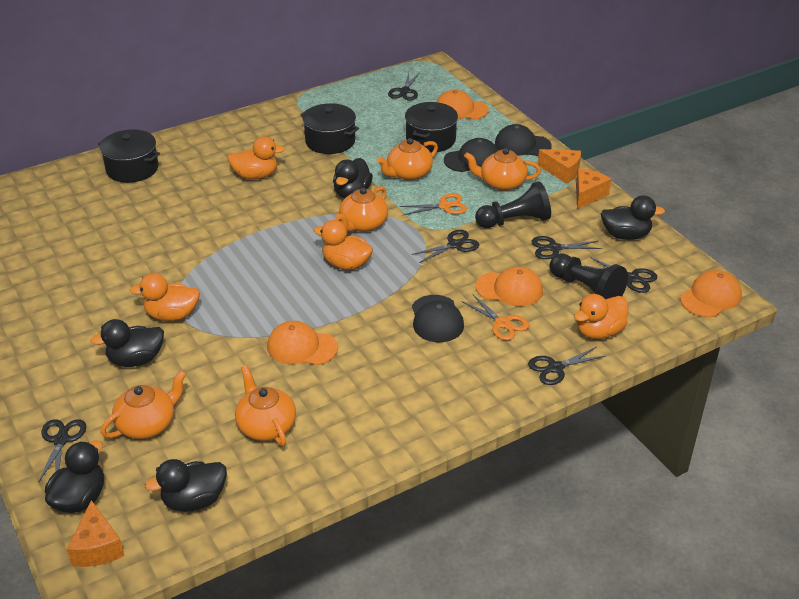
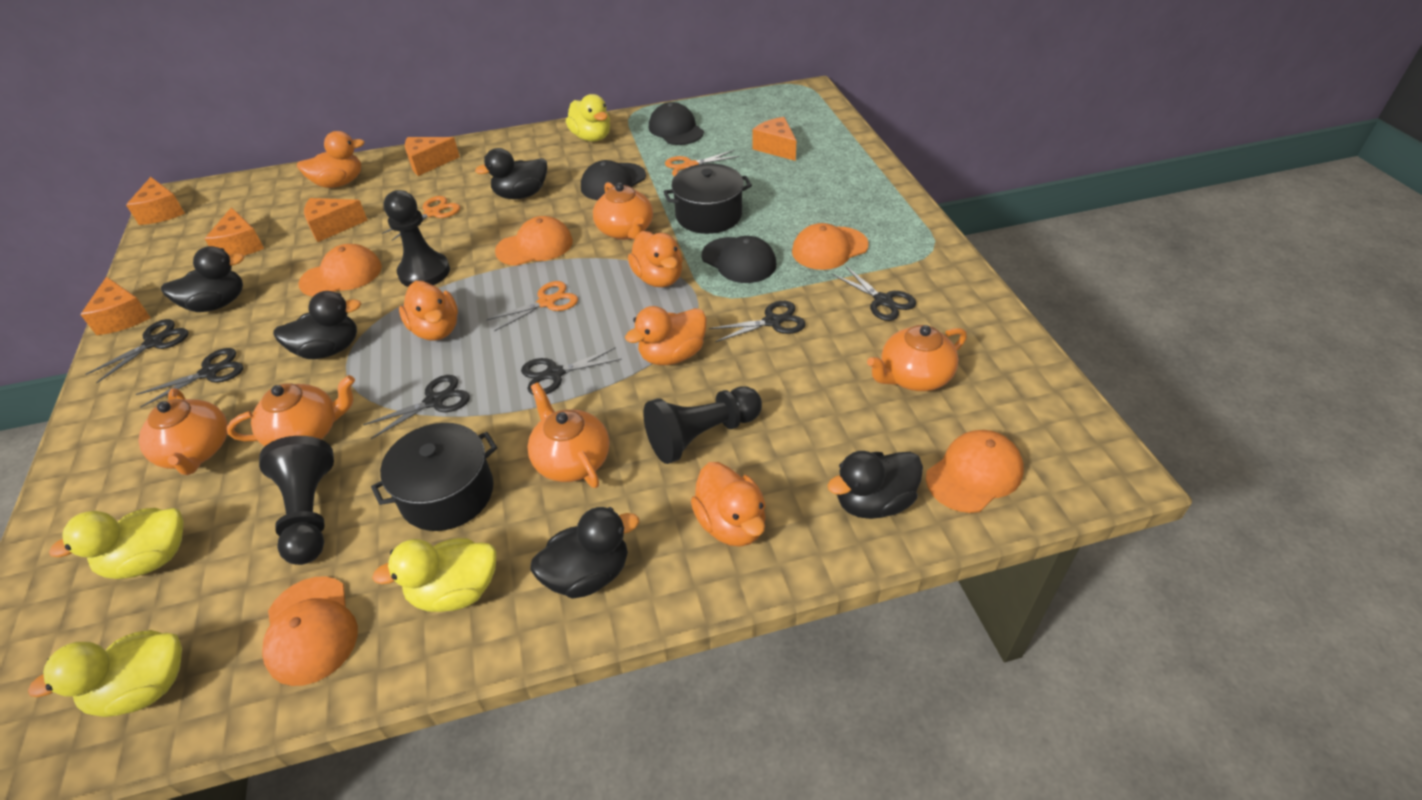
black pawn: 2 -> 3
black pot: 3 -> 2
orange cap: 4 -> 5
orange cheese: 3 -> 6
orange duck: 4 -> 5
orange scissors: 2 -> 3
yellow duck: 0 -> 4

